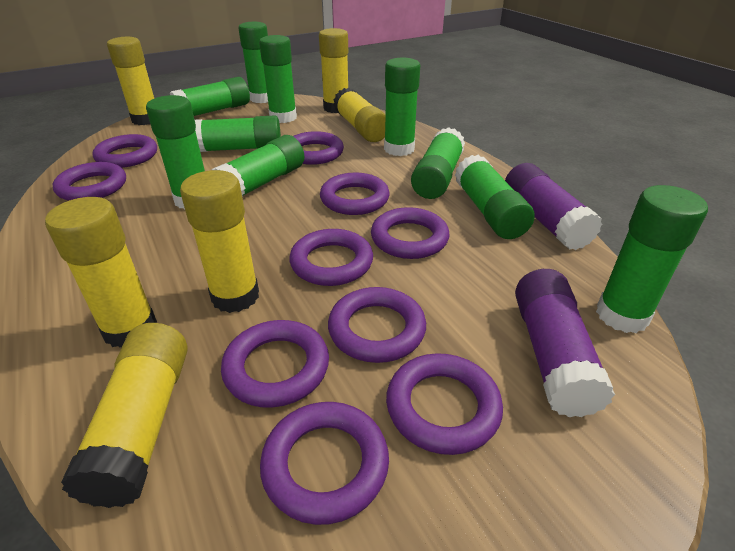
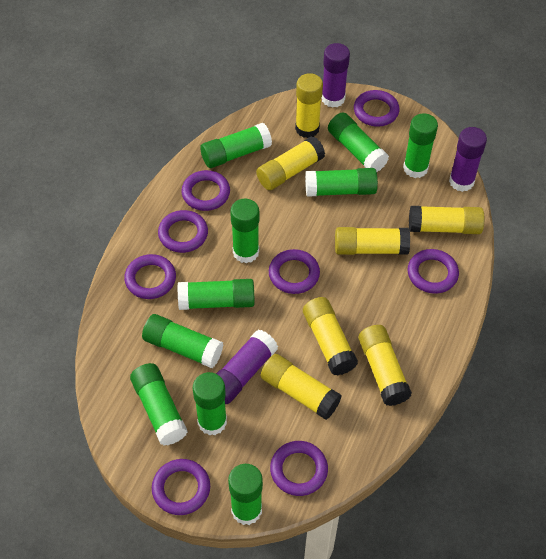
purple glue stick: 2 -> 3
purple ring: 10 -> 8
yellow glue stick: 6 -> 7

